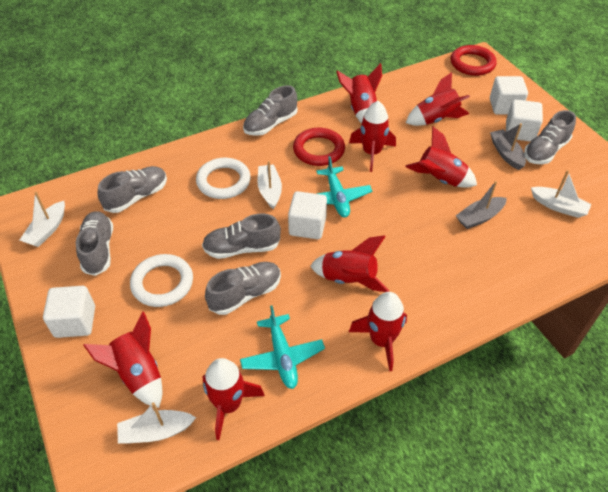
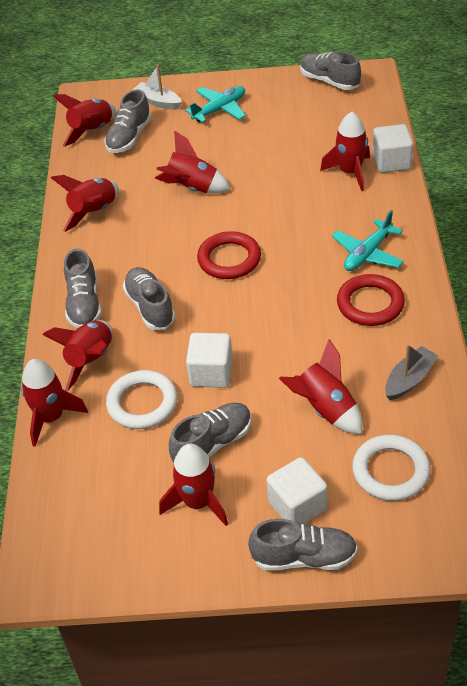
grey boat: 2 -> 1
white boat: 4 -> 1
white cube: 4 -> 3

